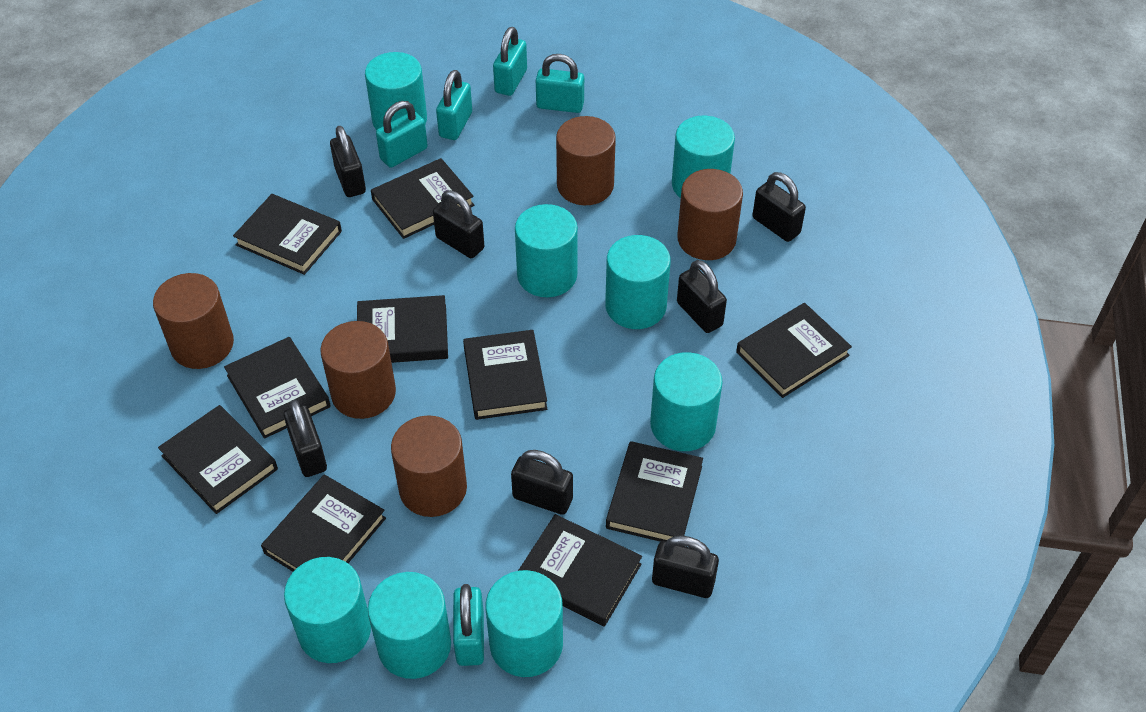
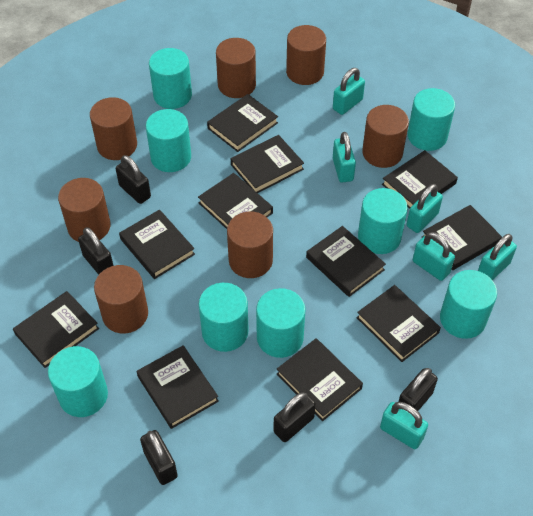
black book: 10 -> 11
black padlock: 7 -> 5
brown cylinder: 5 -> 7
turquoise padlock: 5 -> 6

